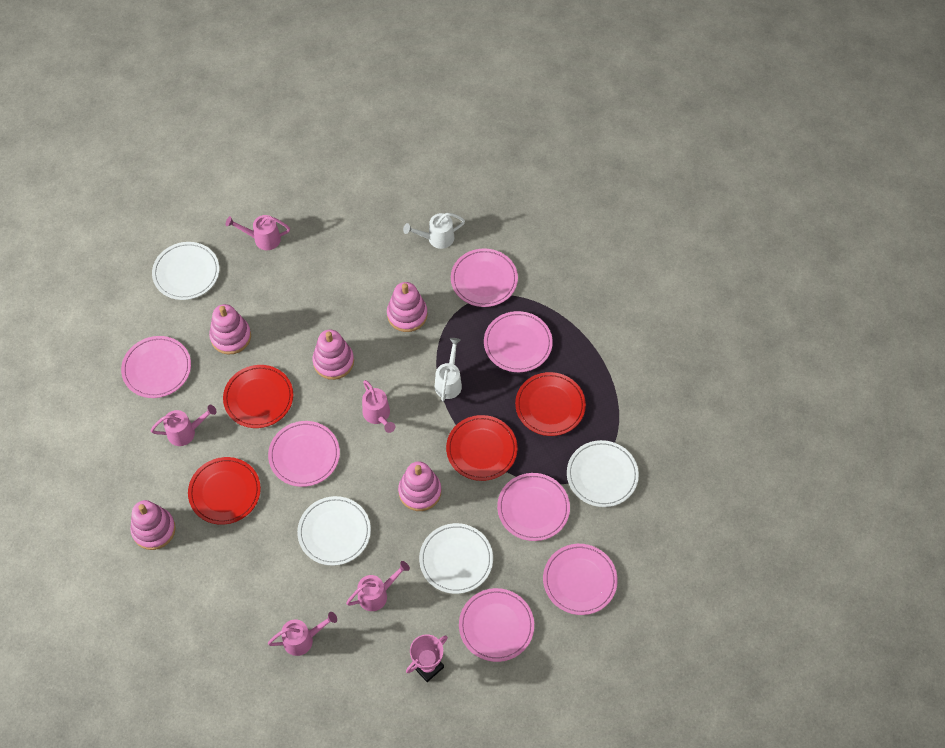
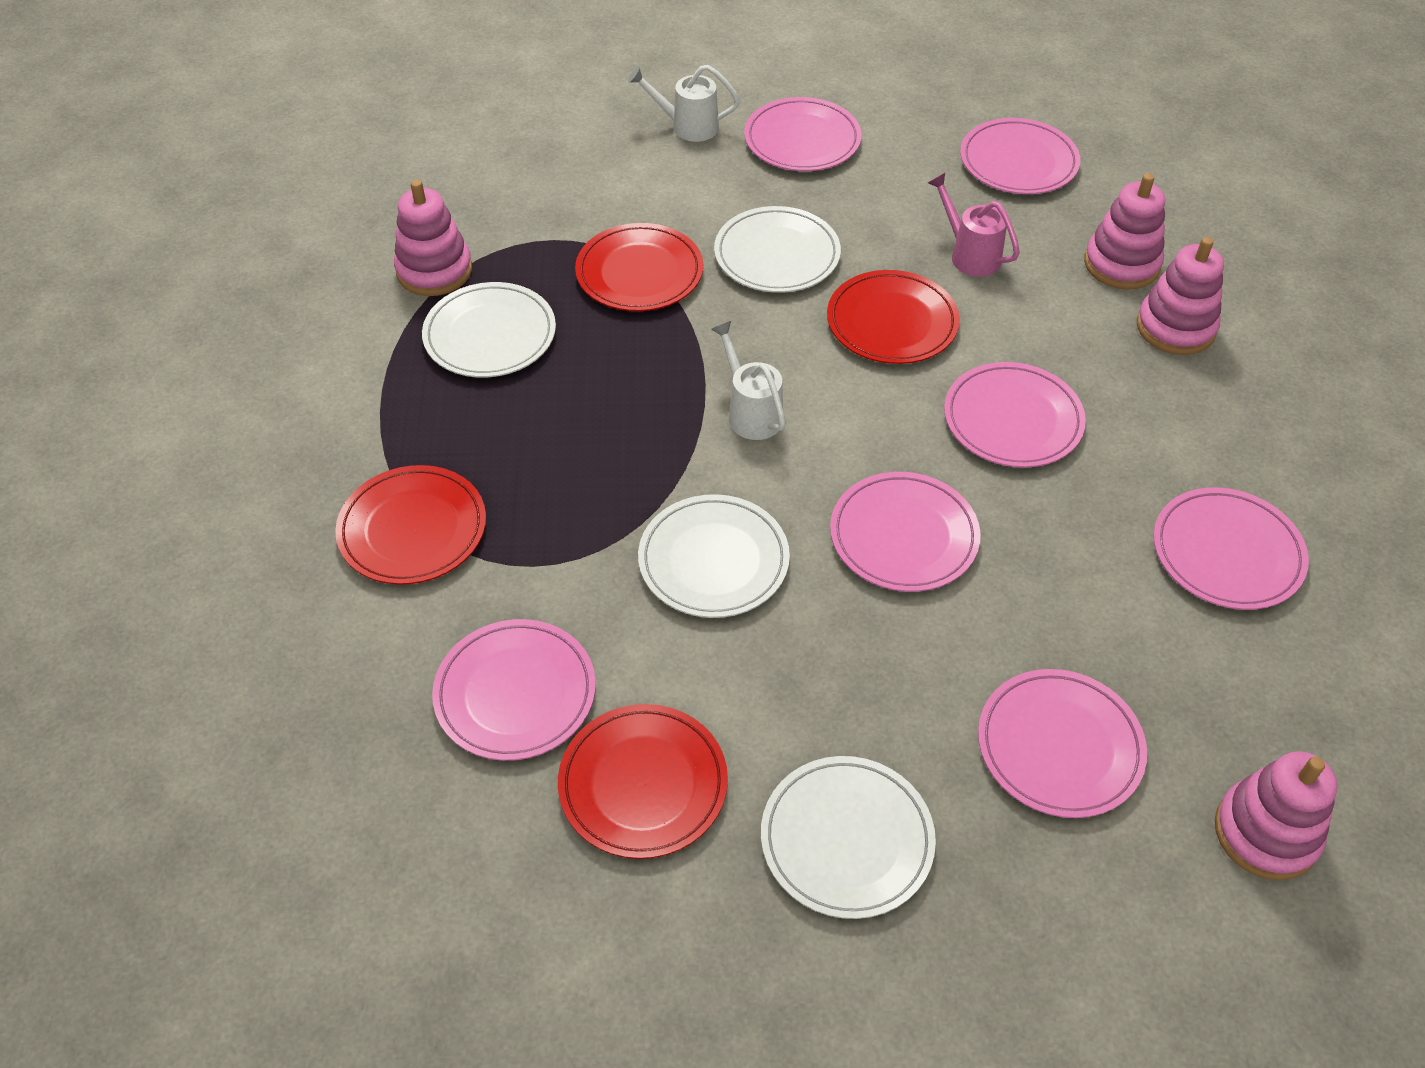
pink stacking toy: 5 -> 4
pink trophy: 1 -> 0
pink watering can: 5 -> 1

